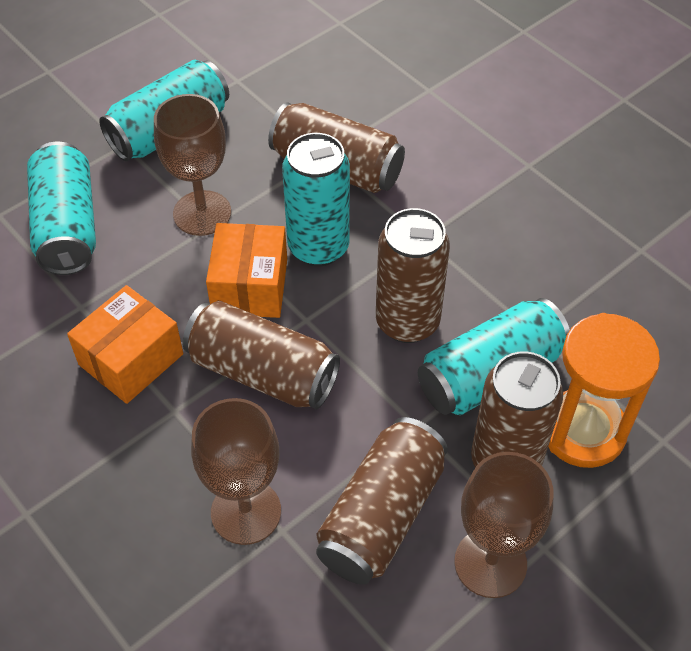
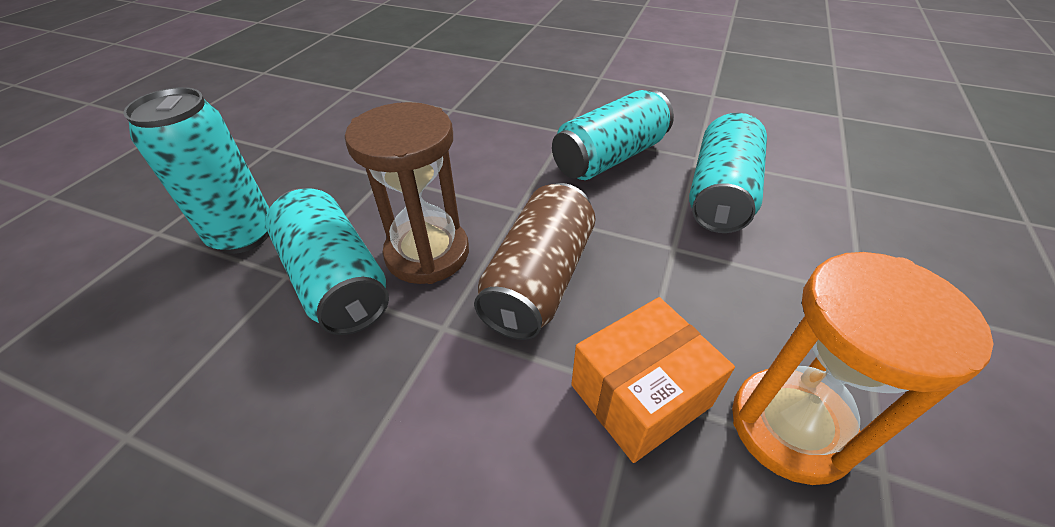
brown can: 5 -> 1
brown goblet: 3 -> 0
brown hourglass: 0 -> 1
orange box: 2 -> 1

